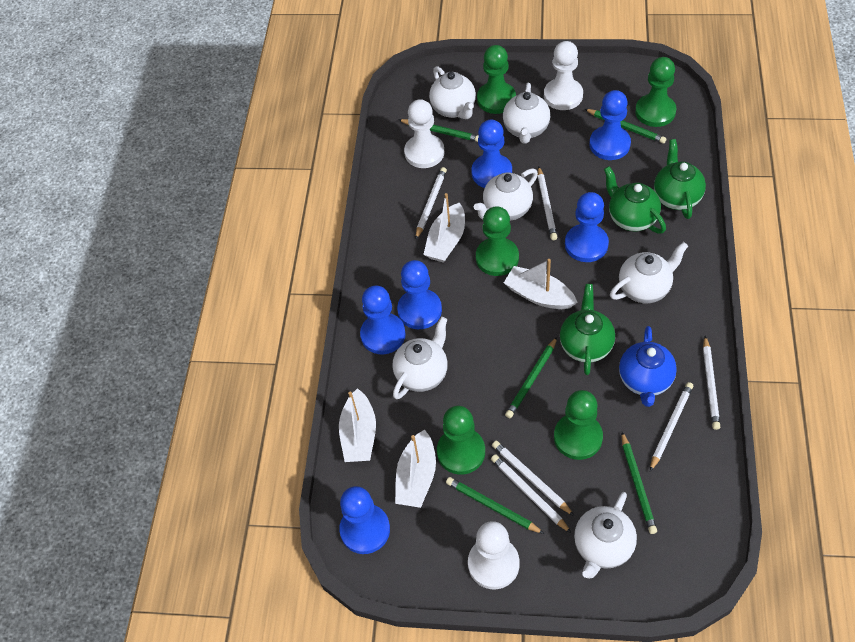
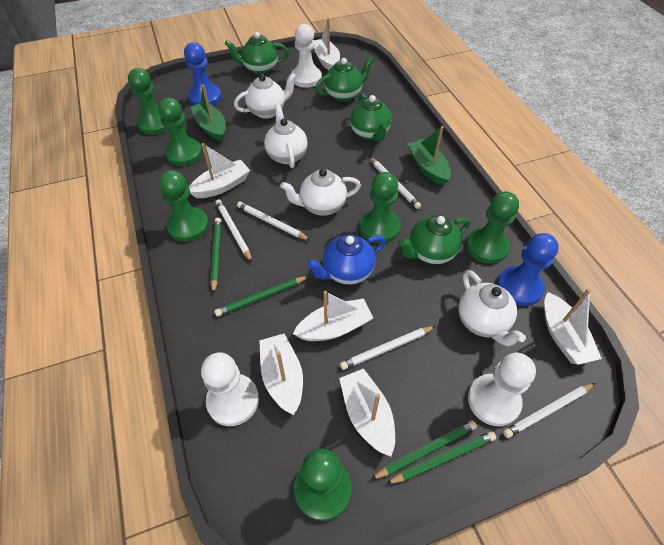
blue pawn: 6 -> 2
green boat: 0 -> 2
green pawn: 5 -> 6
green pencil: 5 -> 4
green teapot: 3 -> 4
white boat: 4 -> 6
white pencil: 6 -> 5
white teapot: 6 -> 4

